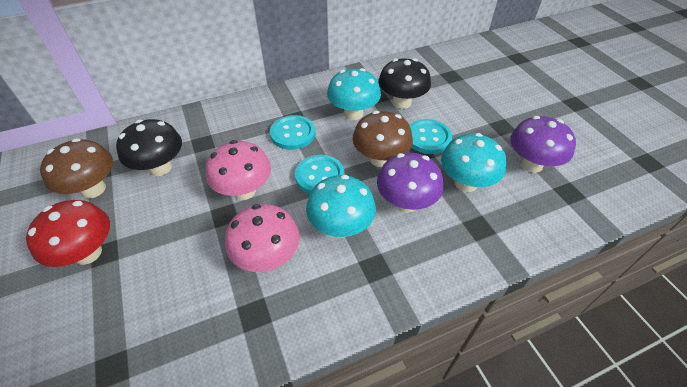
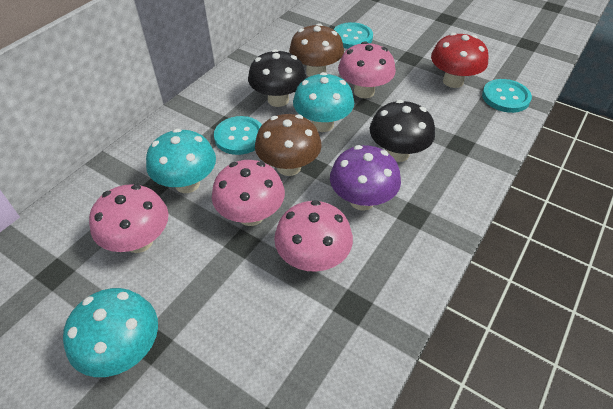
pink mushroom: 2 -> 4
purple mushroom: 2 -> 1

